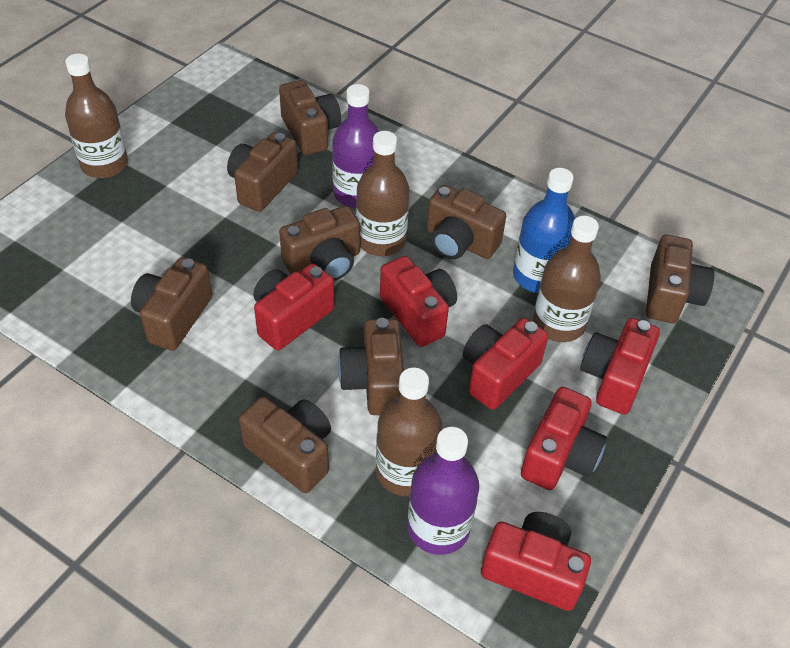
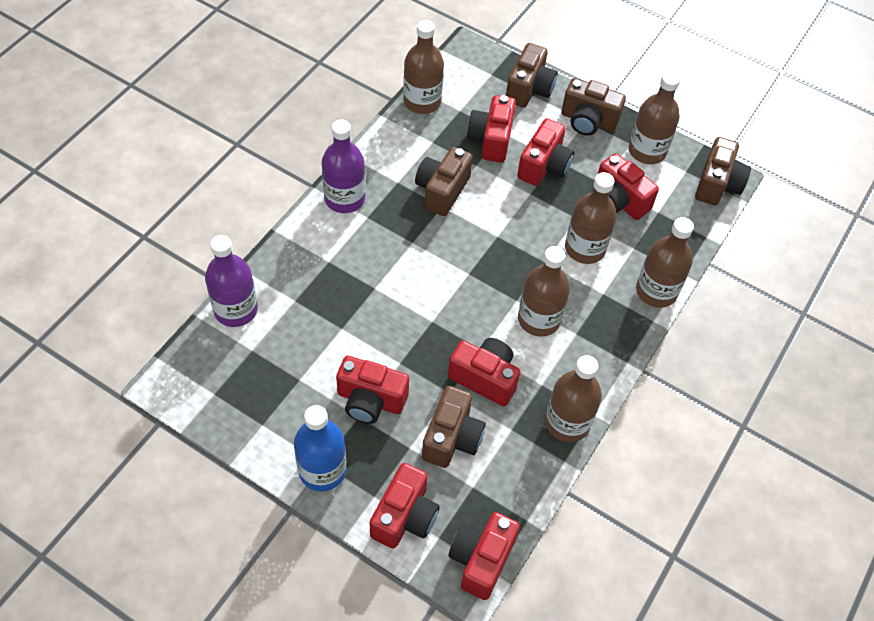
brown bottle: 4 -> 6
brown camera: 8 -> 5
red camera: 6 -> 7

